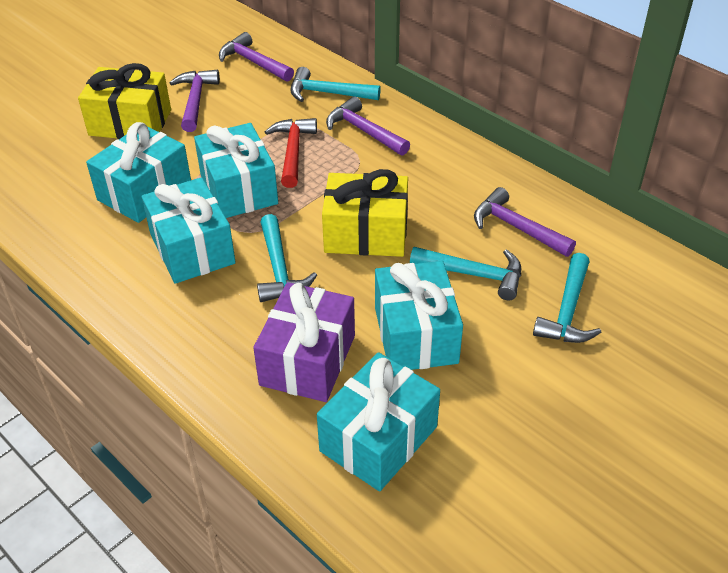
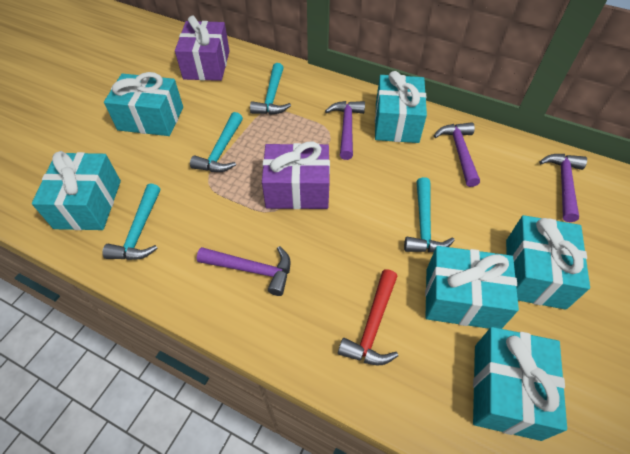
purple gift: 1 -> 2
turquoise gift: 5 -> 6
yellow gift: 2 -> 0

